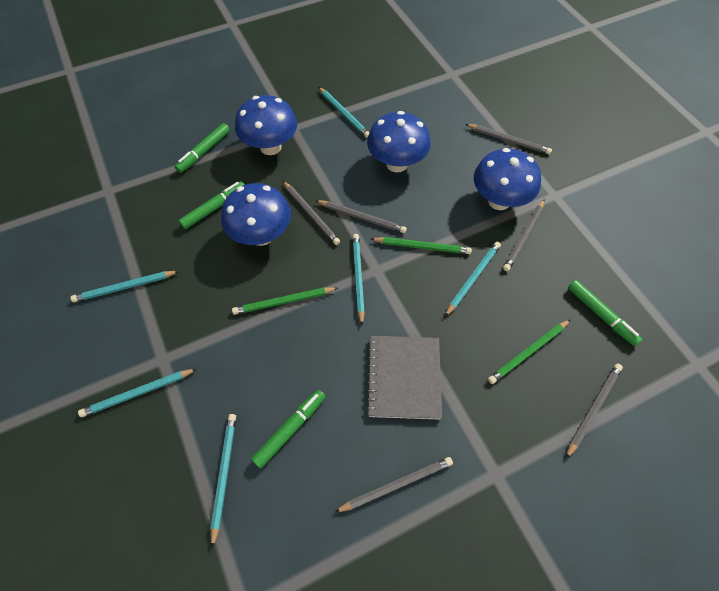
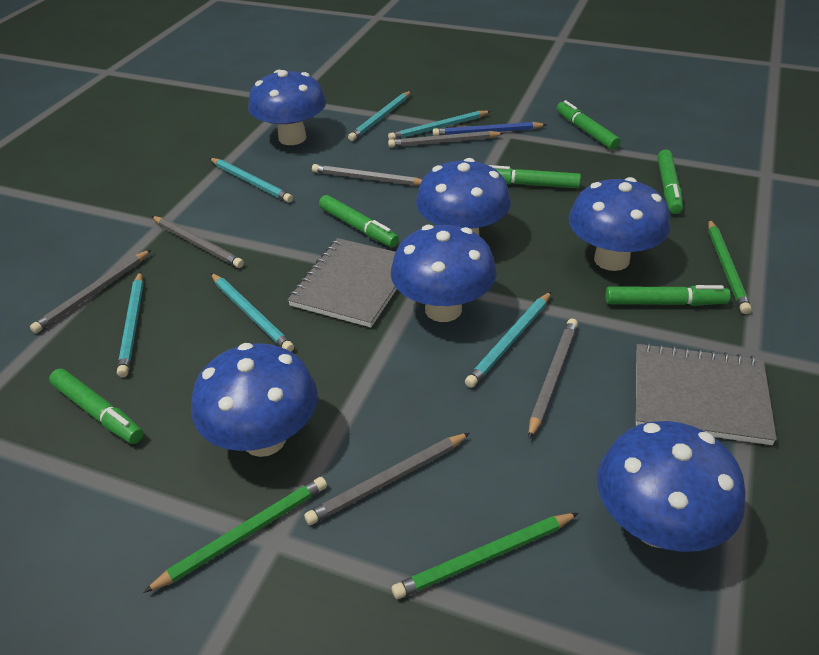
blue mushroom: 4 -> 6
blue pencil: 0 -> 1
green marker: 4 -> 6
grey notebook: 1 -> 2

